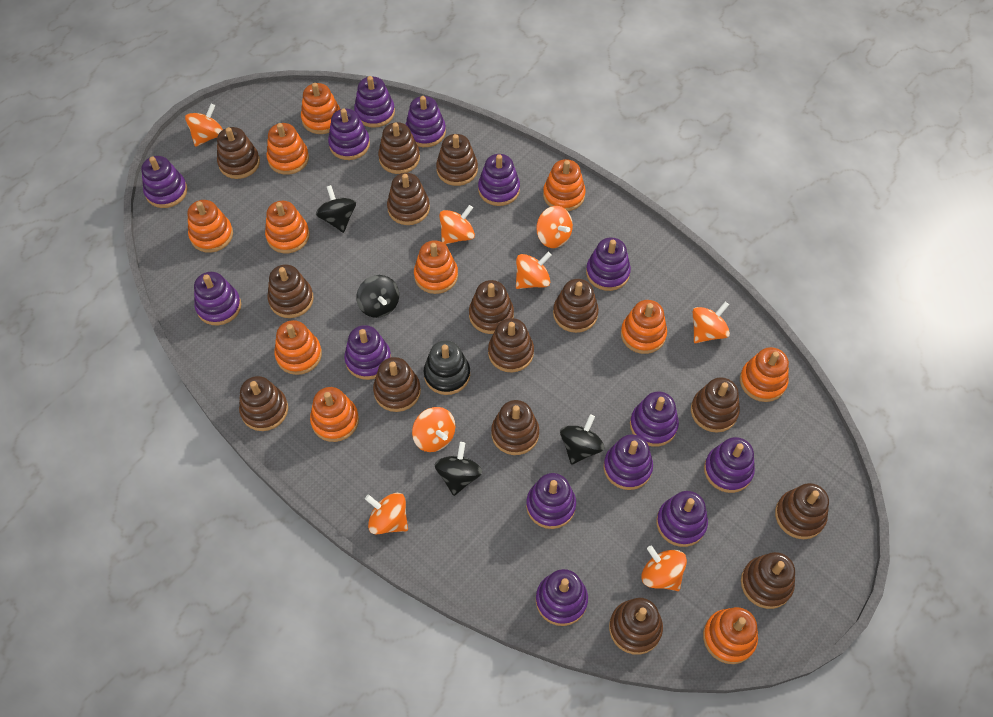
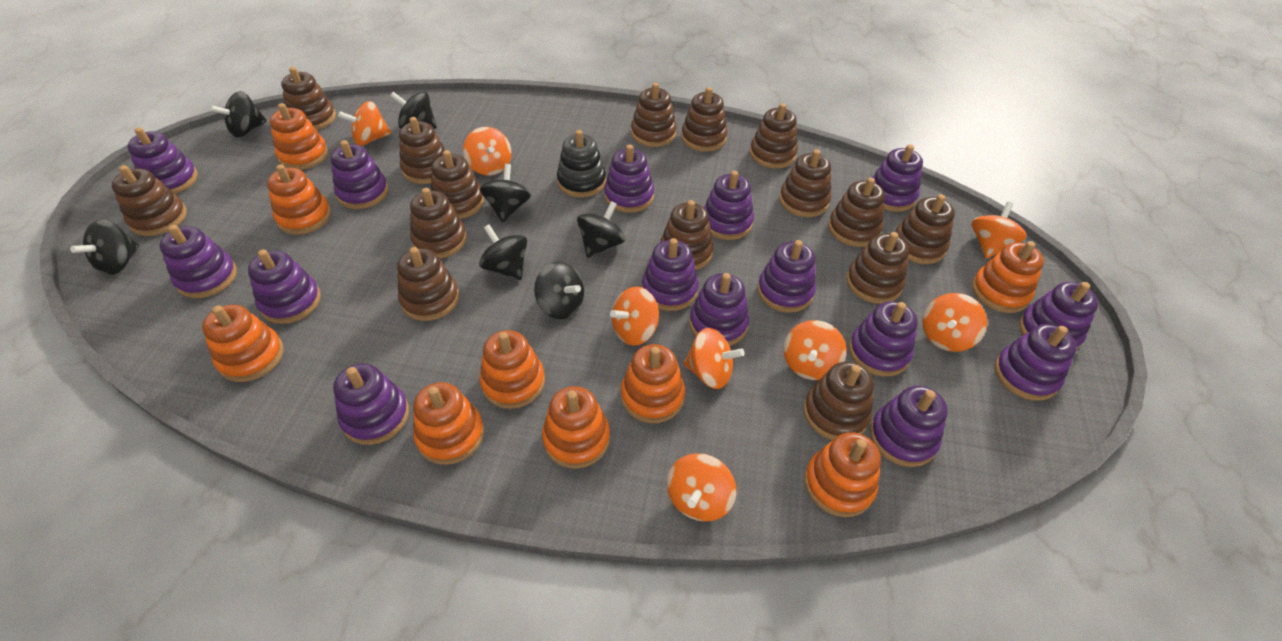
black spinning top: 4 -> 7
orange stacking toy: 11 -> 9
purple stacking toy: 14 -> 15

